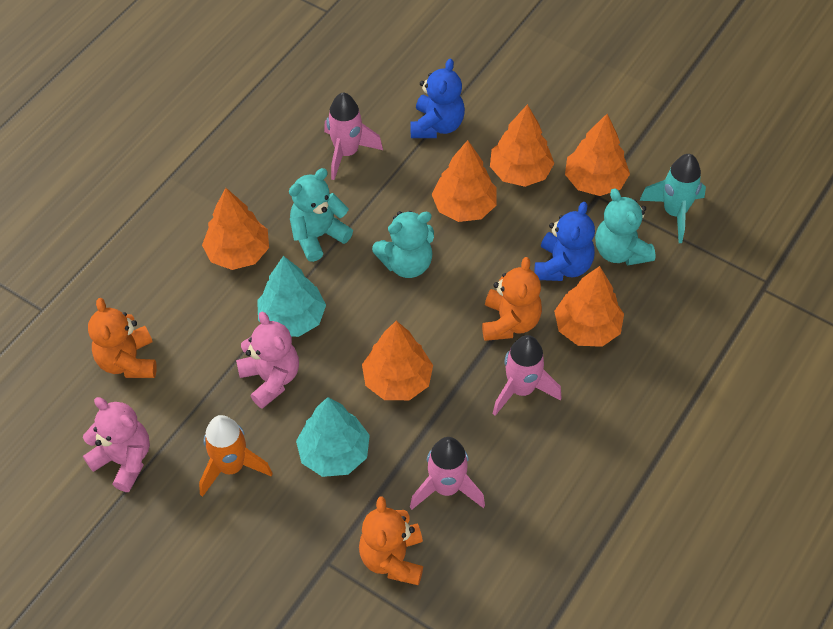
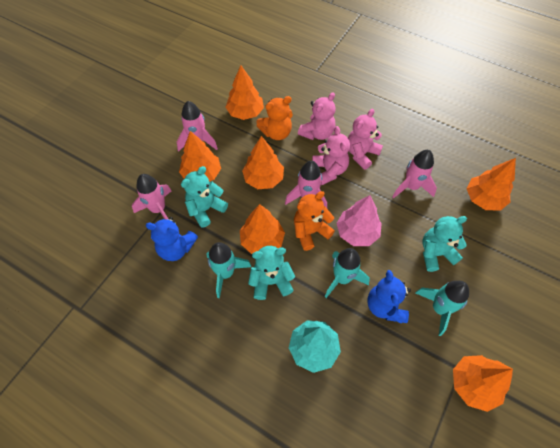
orange rocket: 1 -> 0
orange teddy bear: 3 -> 2
pink rocket: 3 -> 4
pink teddy bear: 2 -> 3
pink tree: 0 -> 1
turquoise rocket: 1 -> 3
turquoise tree: 2 -> 1

